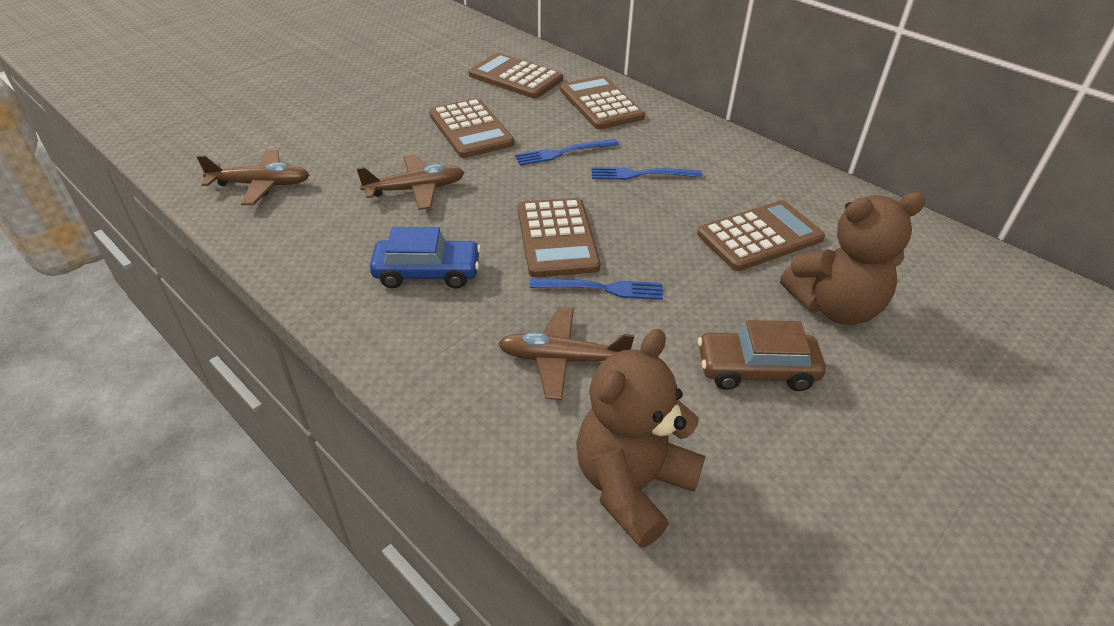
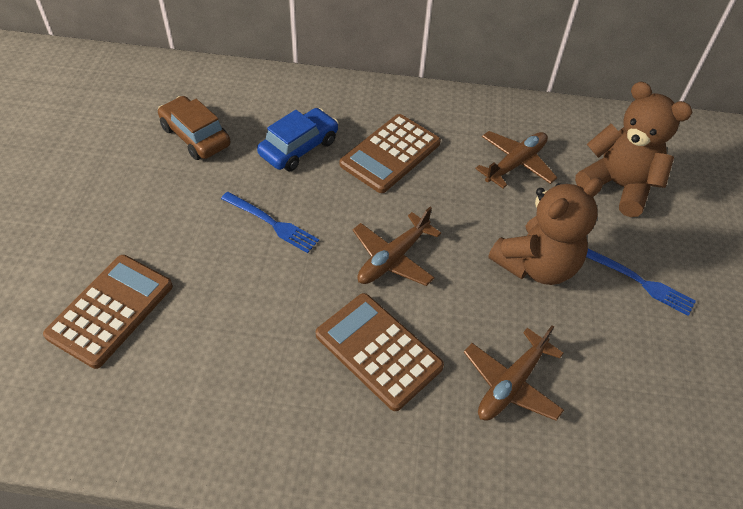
blue fork: 3 -> 2
brown calculator: 5 -> 3

